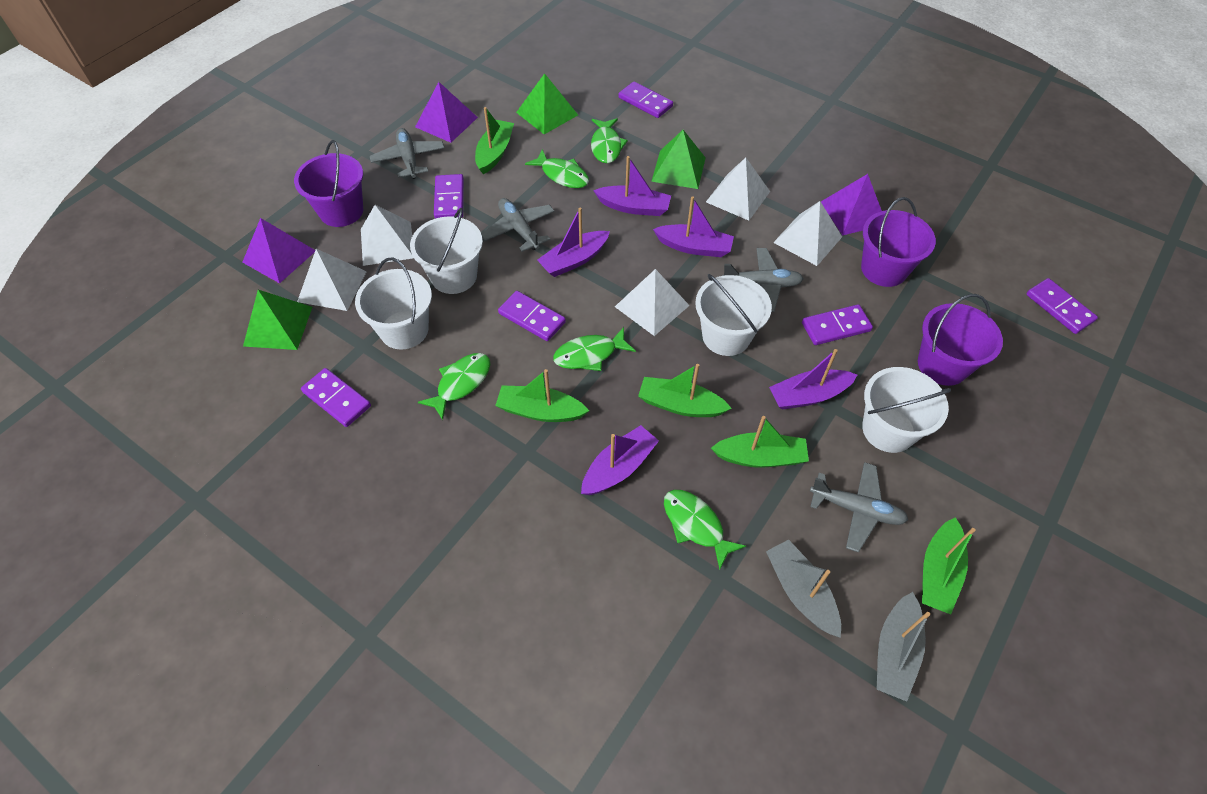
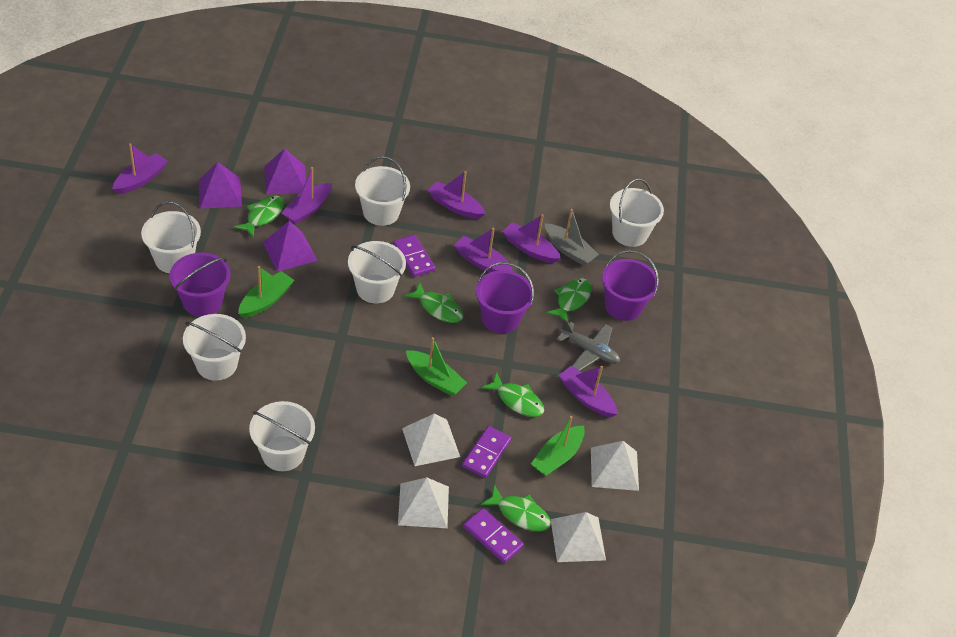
green boat: 5 -> 3
green pyramid: 3 -> 0
grey boat: 2 -> 1
grey plane: 4 -> 1
purple boat: 5 -> 6
purple domino: 6 -> 3
white bucket: 4 -> 6
white pyramid: 5 -> 4

